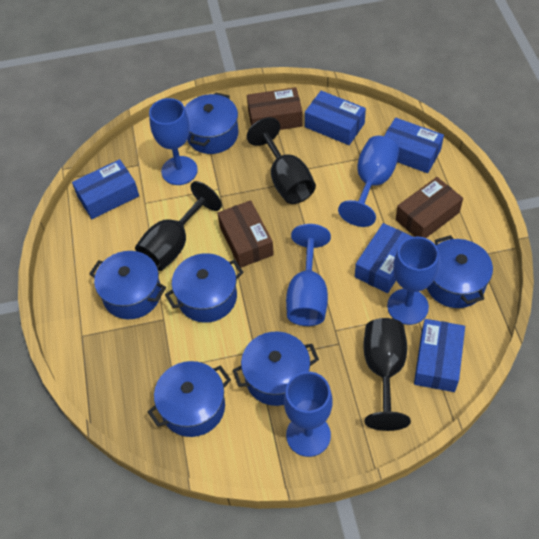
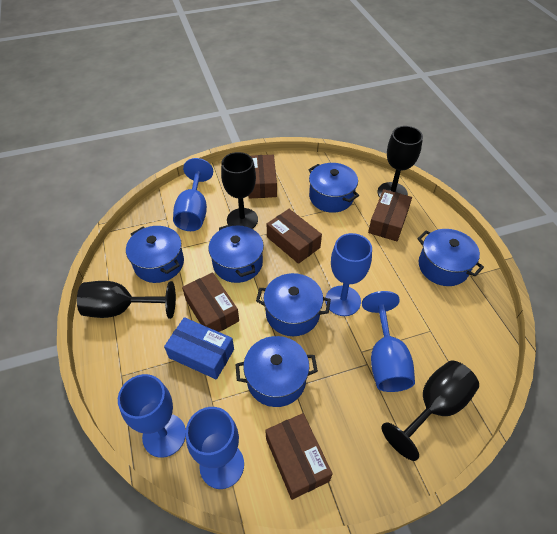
black goblet: 3 -> 4
blue box: 5 -> 1
brown box: 3 -> 5

